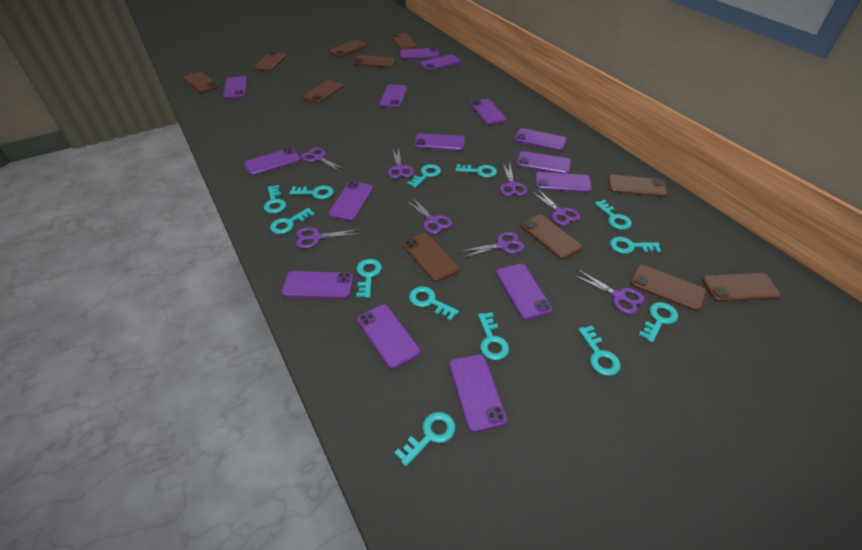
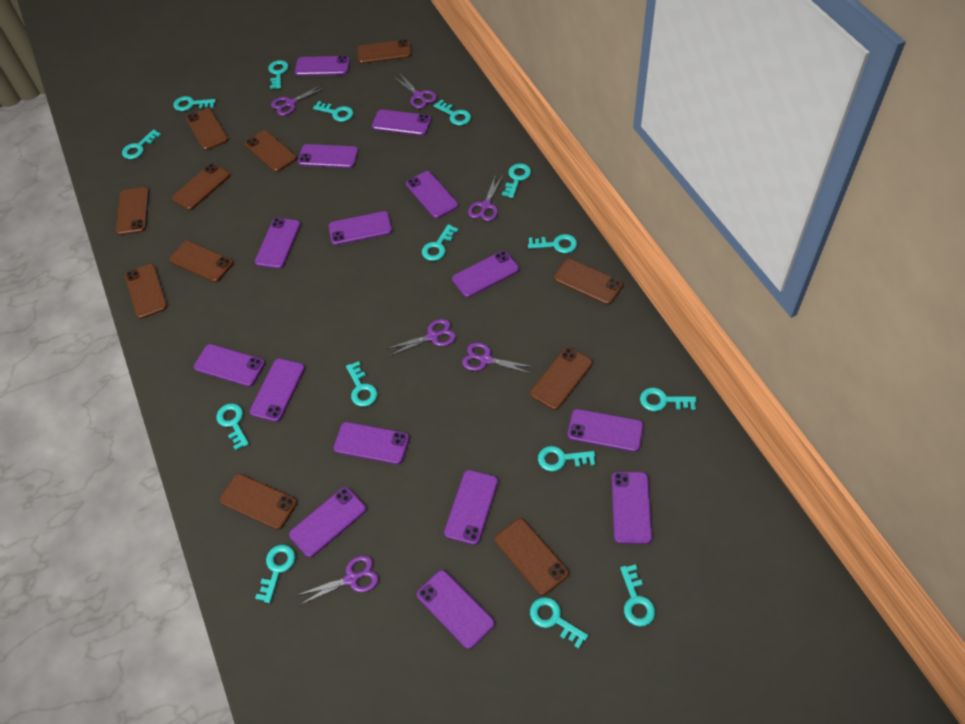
purple scissors: 8 -> 6
turquoise key: 13 -> 15

